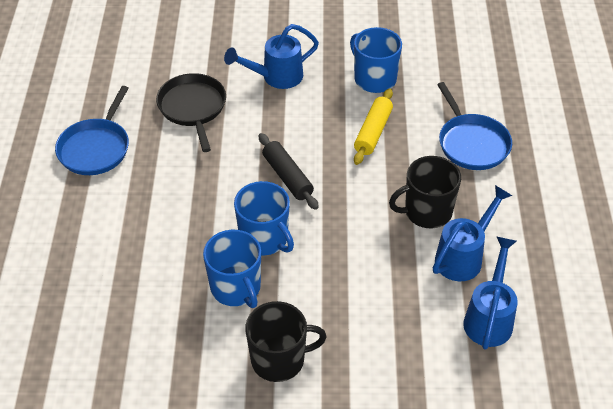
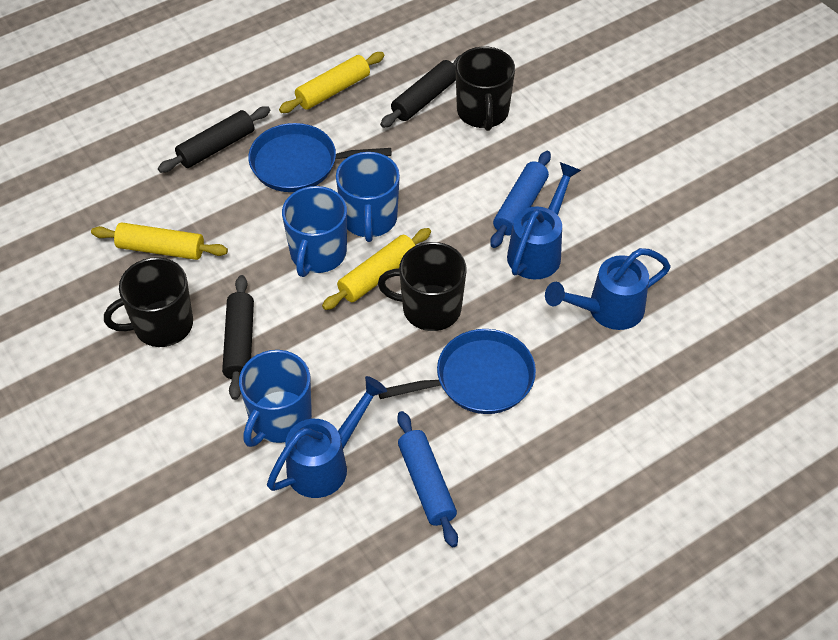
black mug: 2 -> 3
black pan: 1 -> 0
black rolling pin: 1 -> 3
blue rolling pin: 0 -> 2
yellow rolling pin: 1 -> 3

